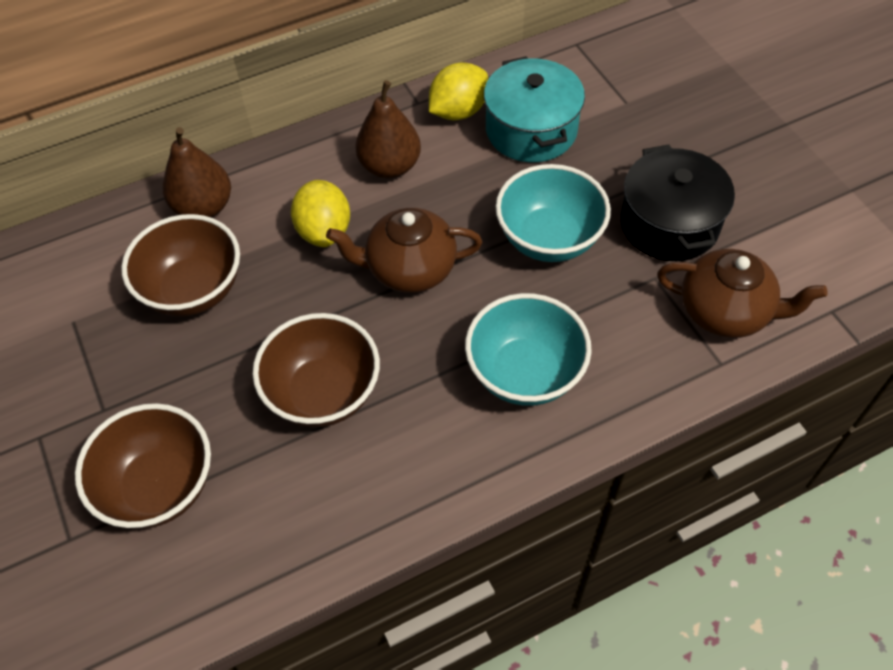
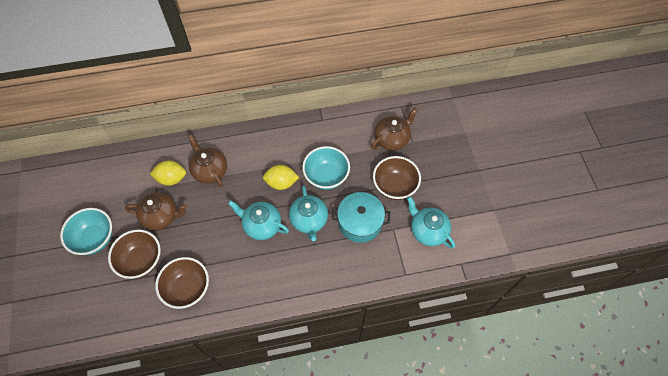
black pot: 1 -> 0
brown pear: 2 -> 0
brown teapot: 2 -> 3
turquoise teapot: 0 -> 3

